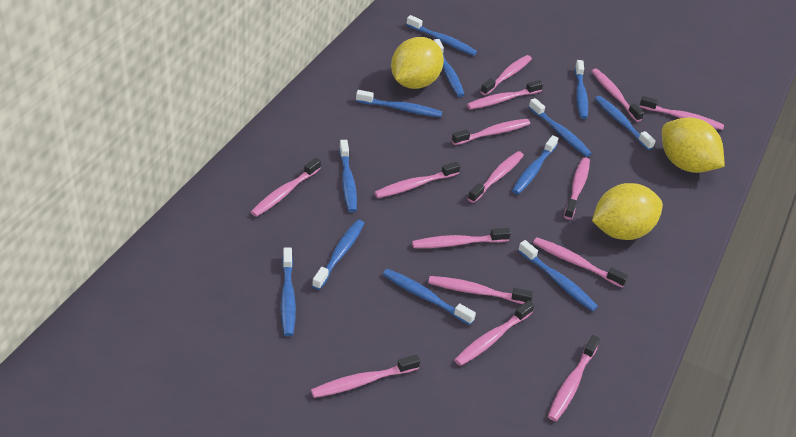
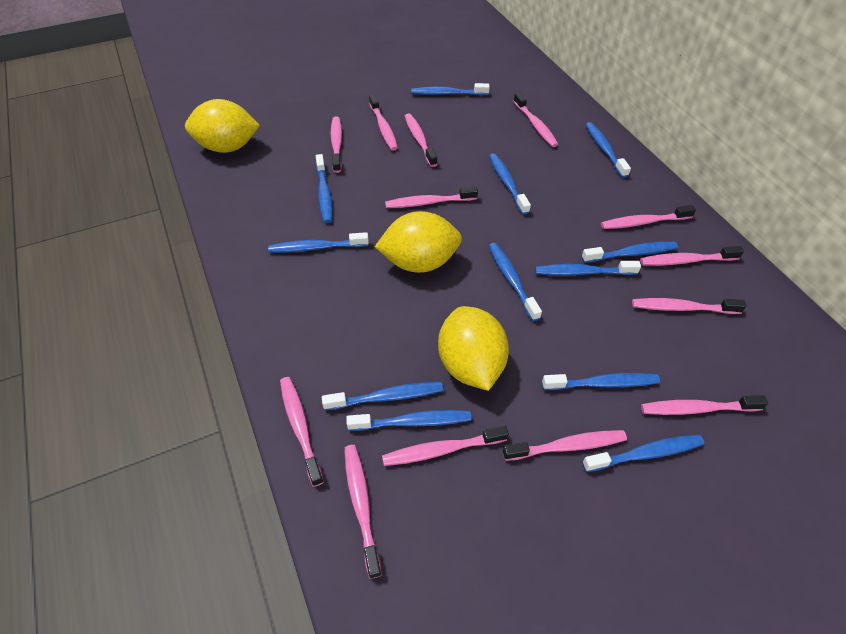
pink toothbrush: 15 -> 13

